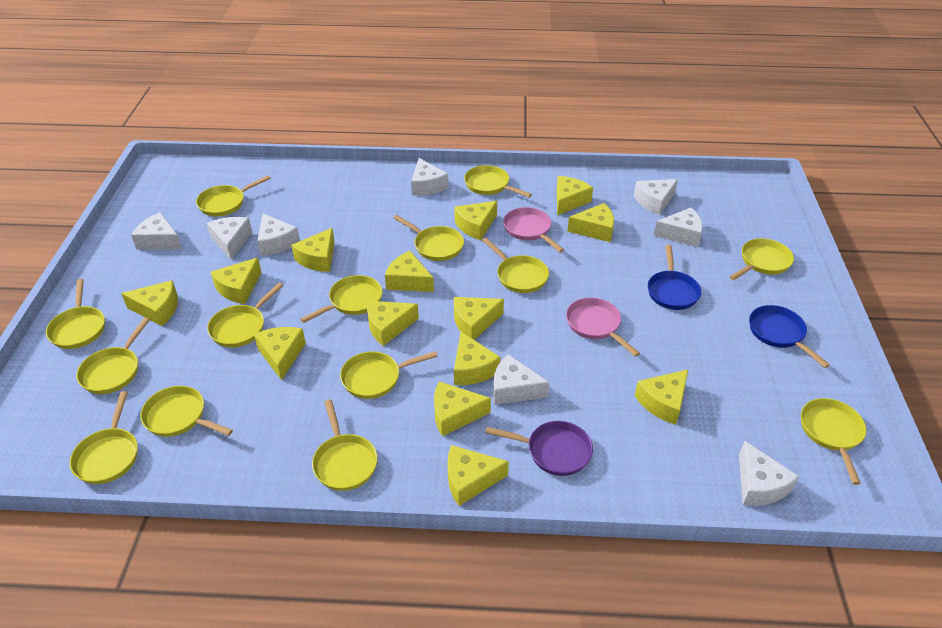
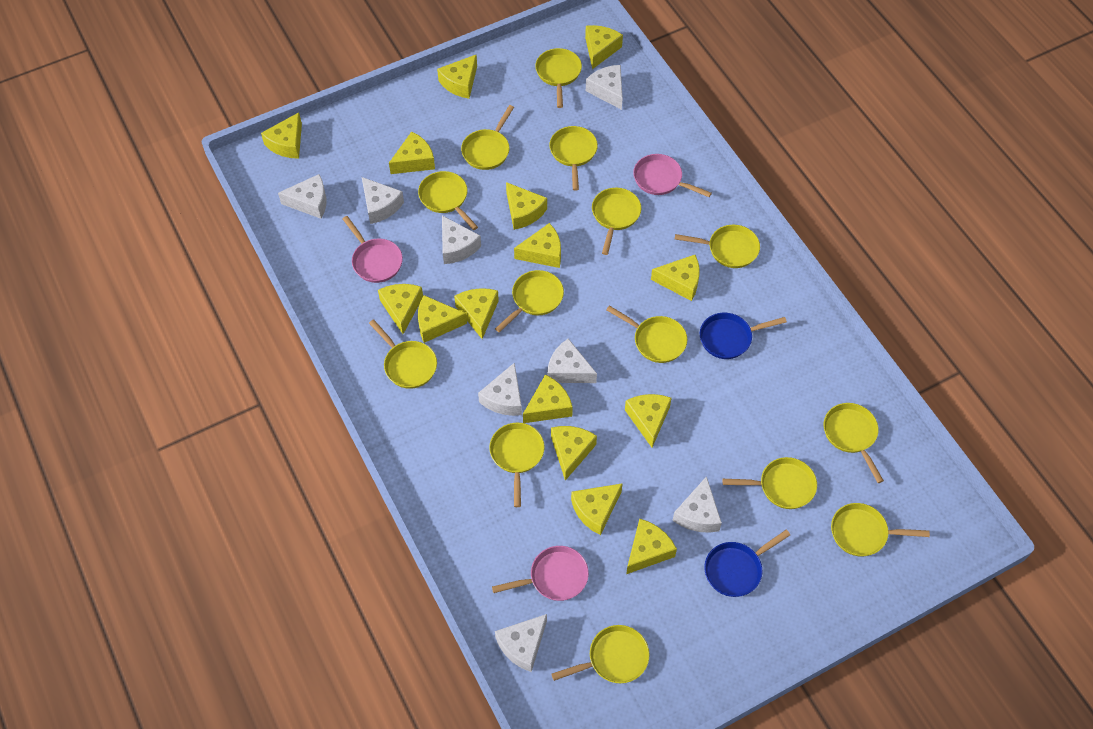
pink pan: 2 -> 3
purple pan: 1 -> 0
yellow cheese: 14 -> 15

